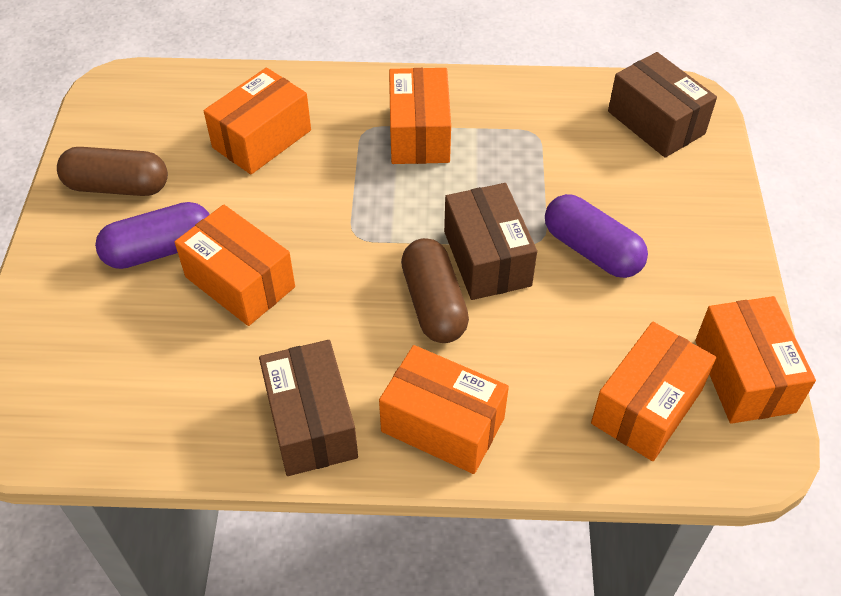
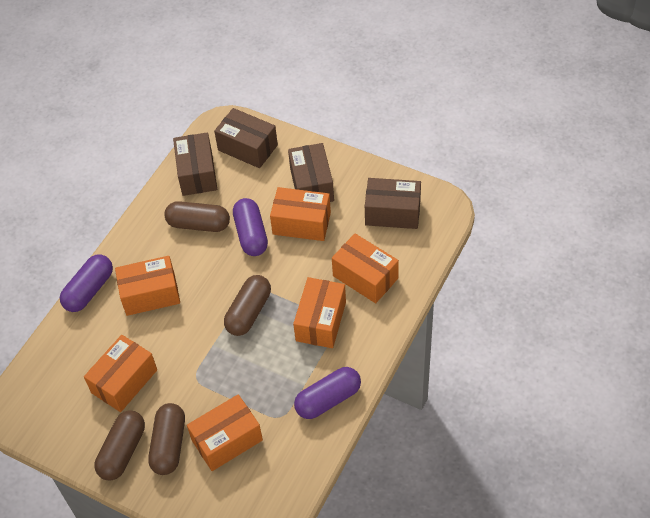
brown box: 3 -> 4
brown capsule: 2 -> 4
purple capsule: 2 -> 3

